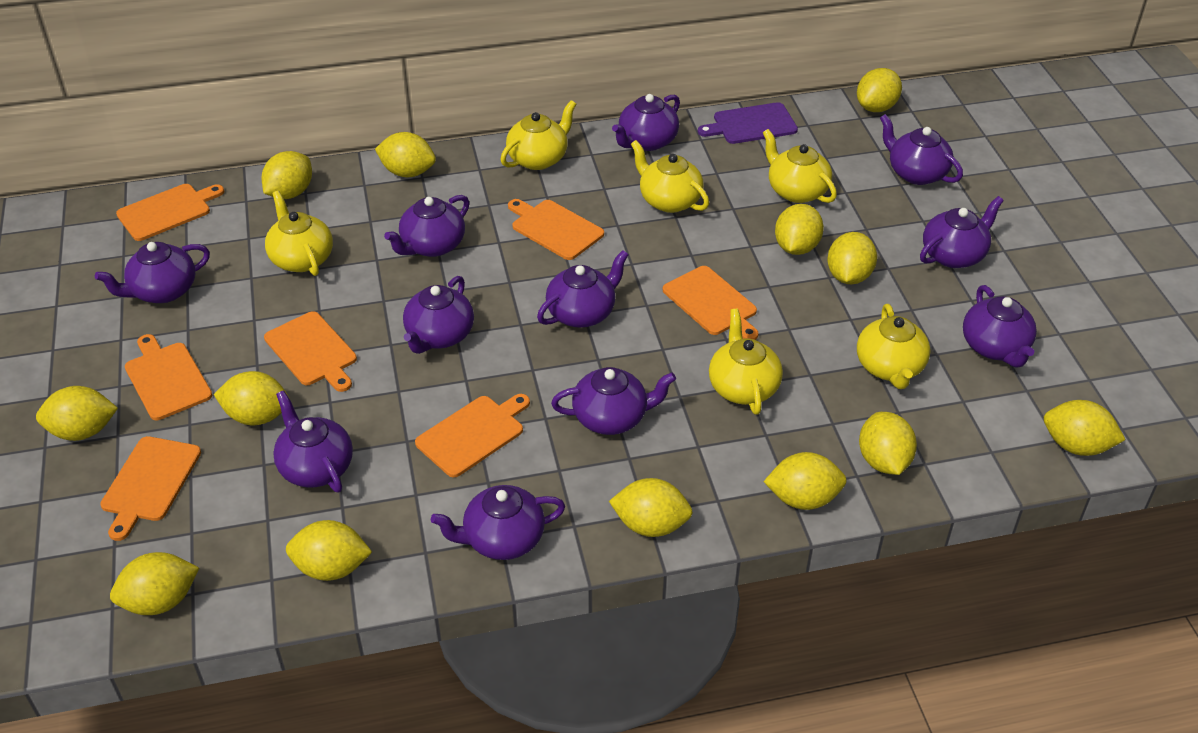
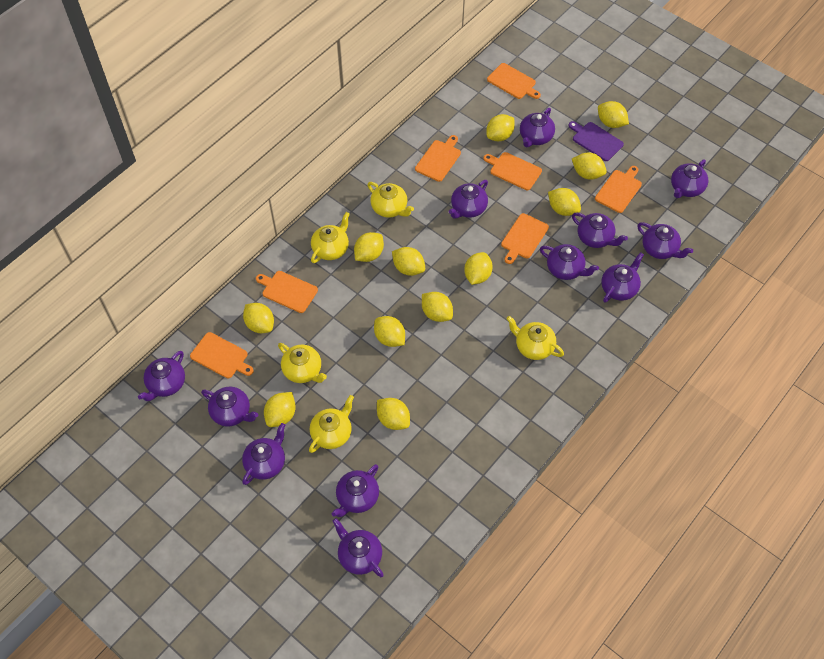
purple teapot: 11 -> 12
yellow lemon: 13 -> 12
yellow teapot: 6 -> 5

